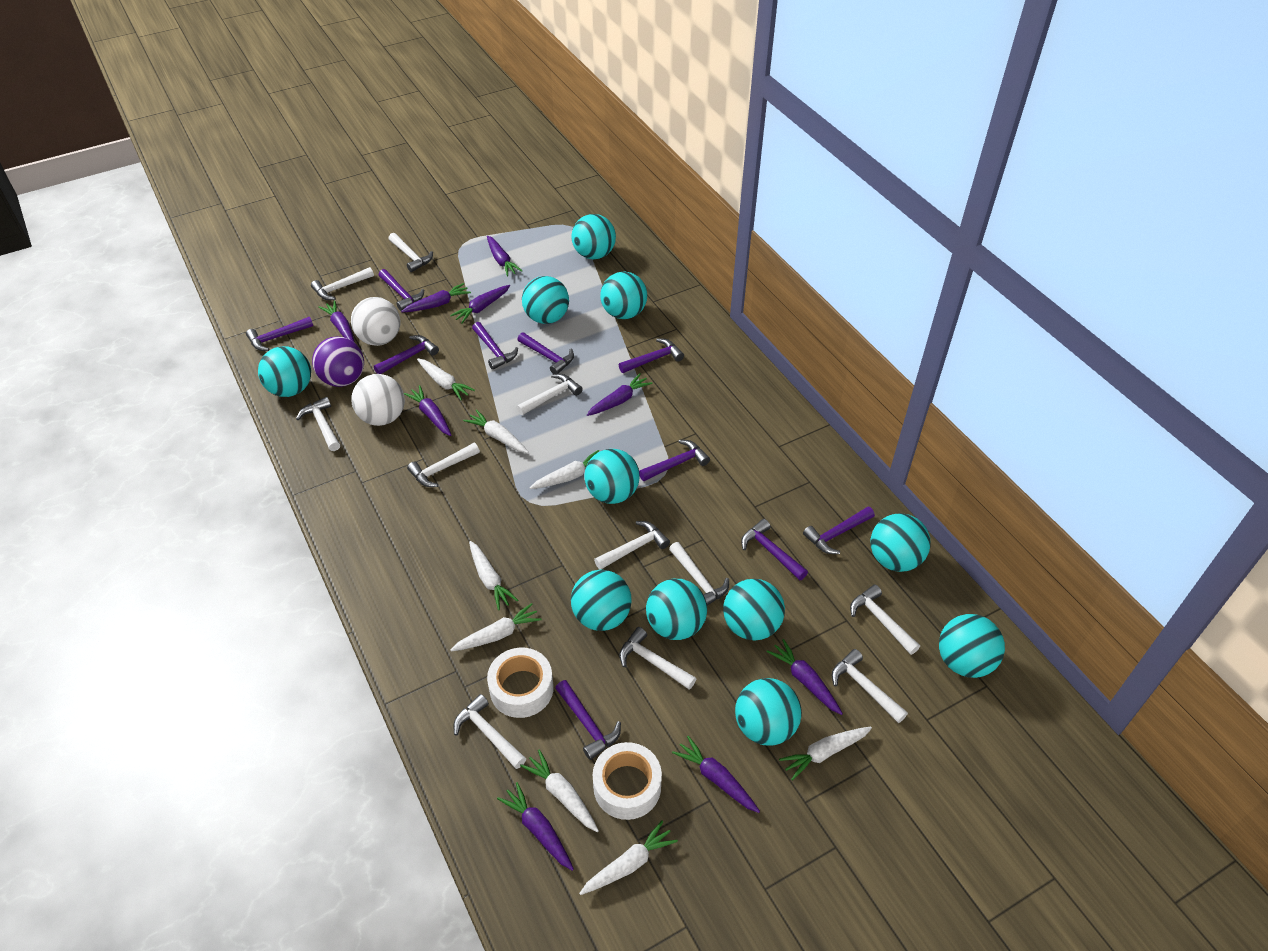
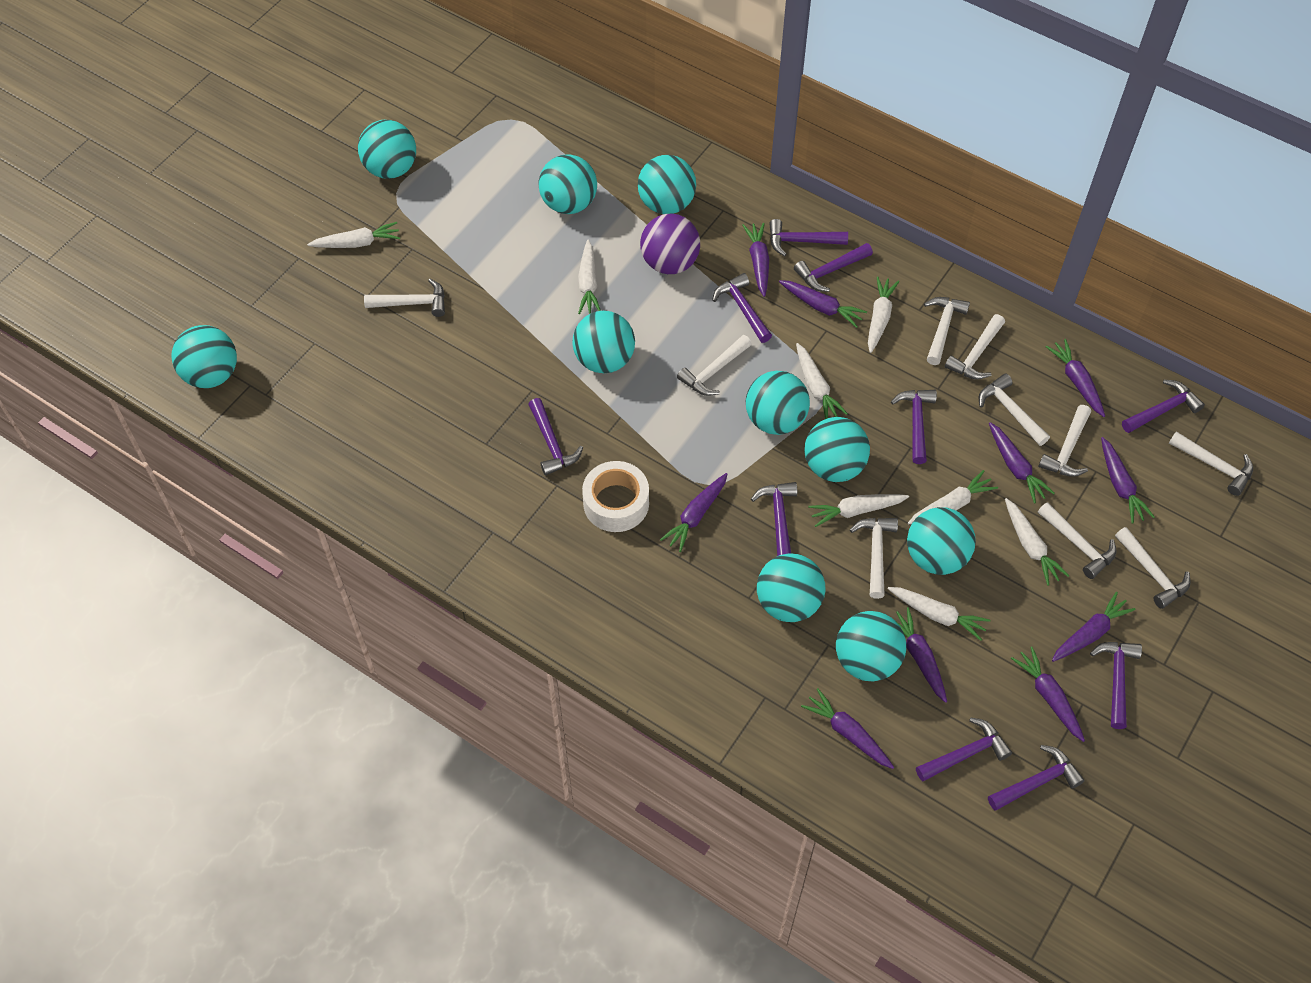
purple carrot: 9 -> 10
turquoise ball: 11 -> 10
white ball: 2 -> 0
white hammer: 11 -> 10
white tape: 2 -> 1

